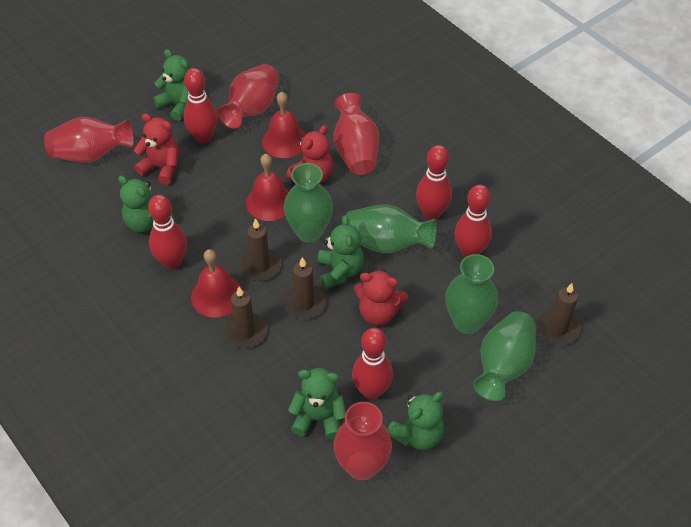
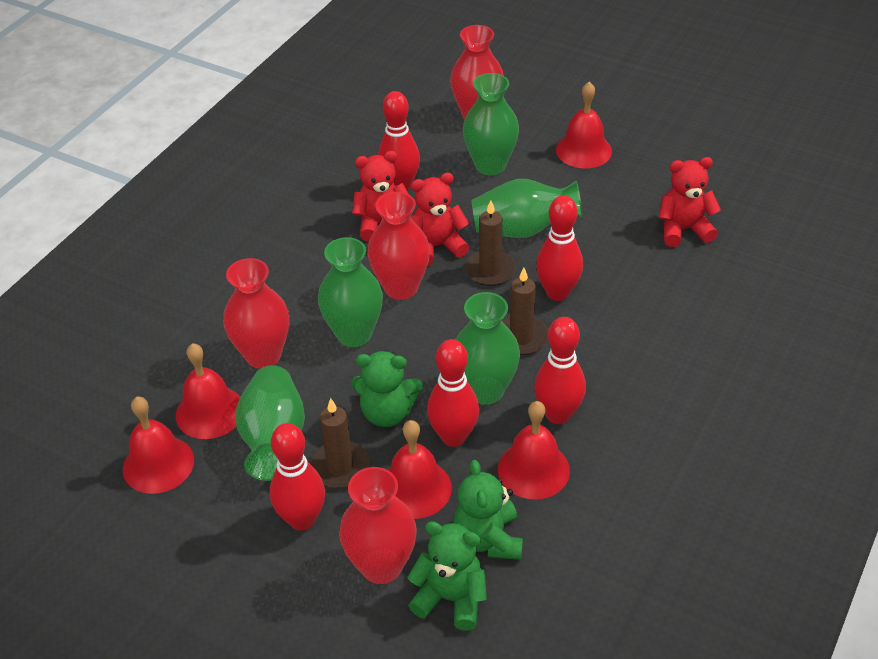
brown candle: 4 -> 3
green teddy bear: 5 -> 3
green vase: 4 -> 5
red bell: 3 -> 5

